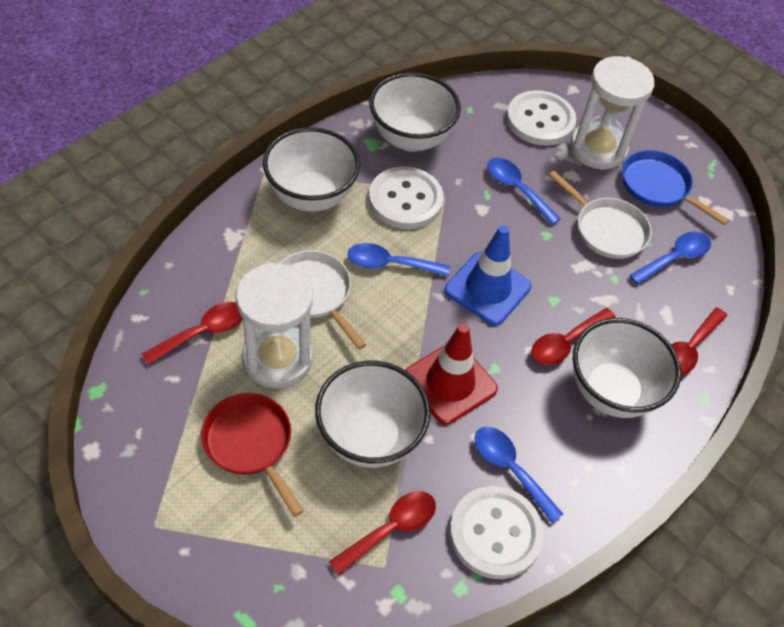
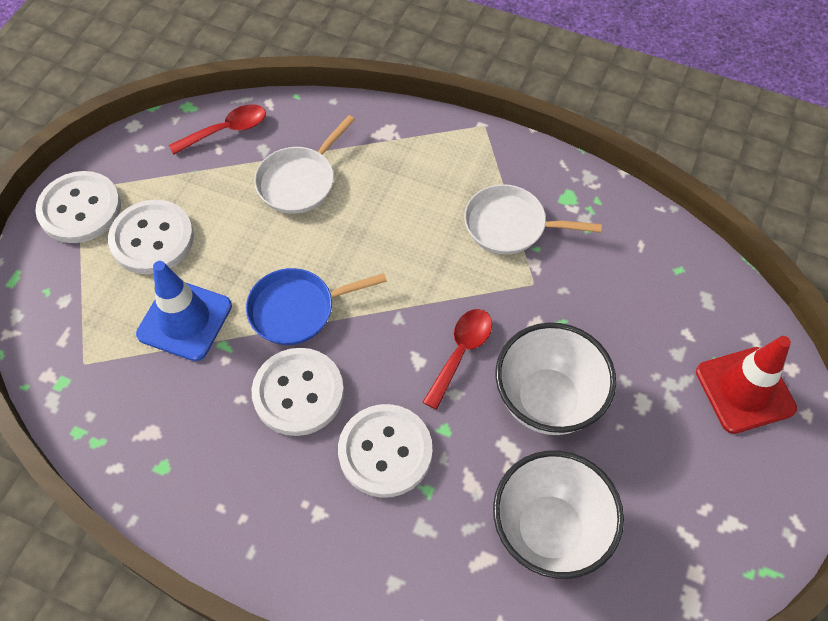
blue spoon: 4 -> 0
red pan: 1 -> 0
red spoon: 4 -> 2
white bowl: 4 -> 2
white button: 3 -> 4
white hourglass: 2 -> 0

